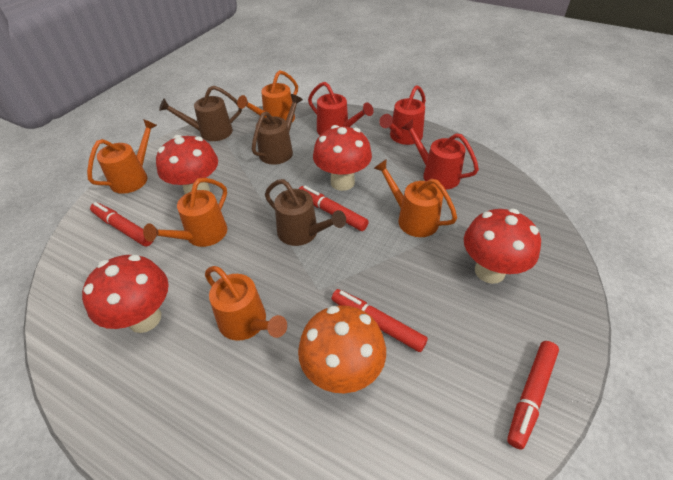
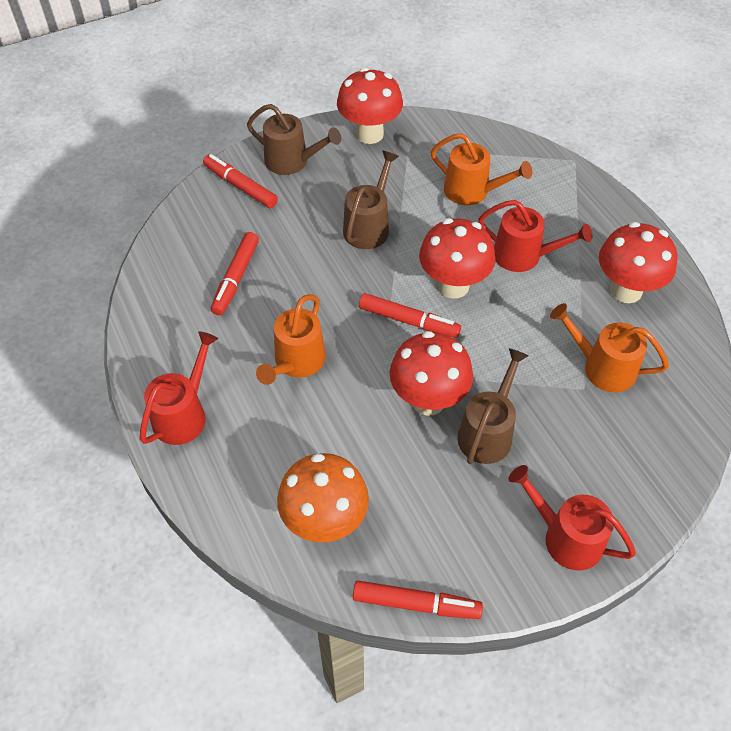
orange watering can: 5 -> 3

